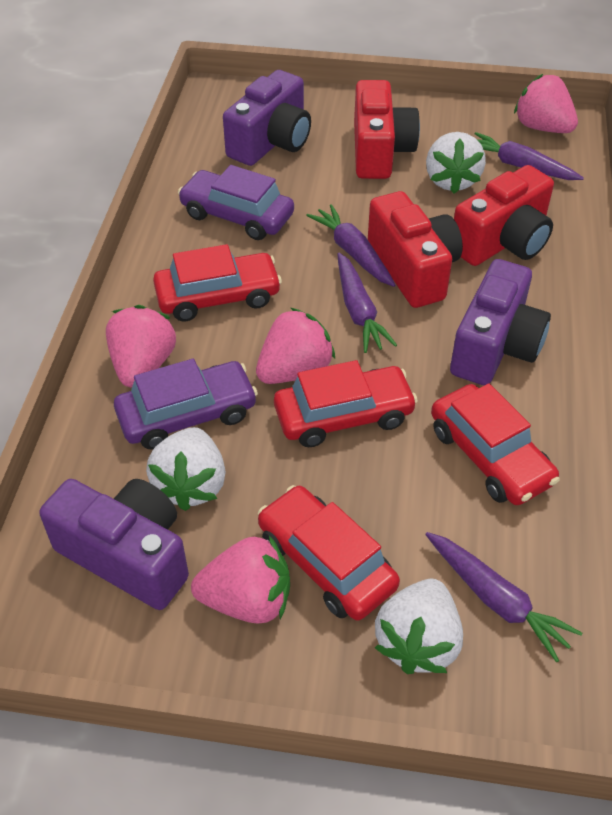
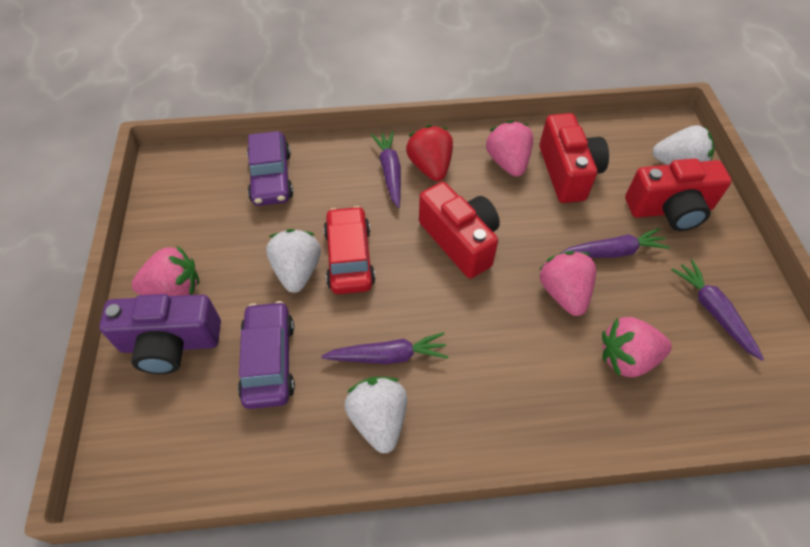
purple camera: 3 -> 1
red car: 4 -> 1
red strawberry: 0 -> 1

